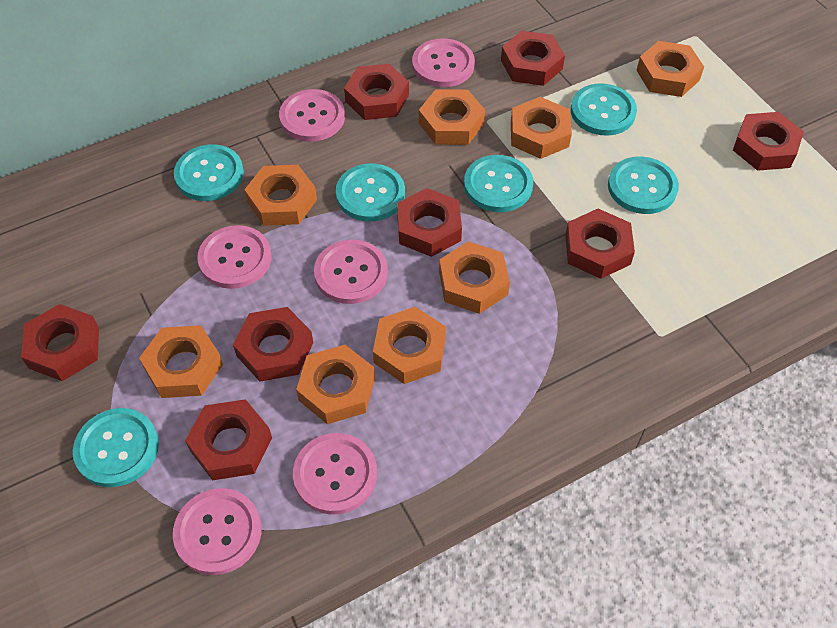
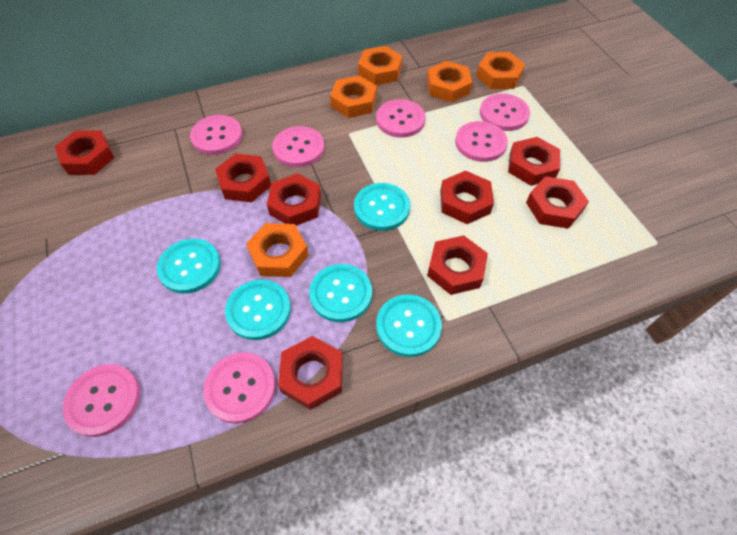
orange nut: 8 -> 5
pink button: 6 -> 7
turquoise button: 6 -> 5

